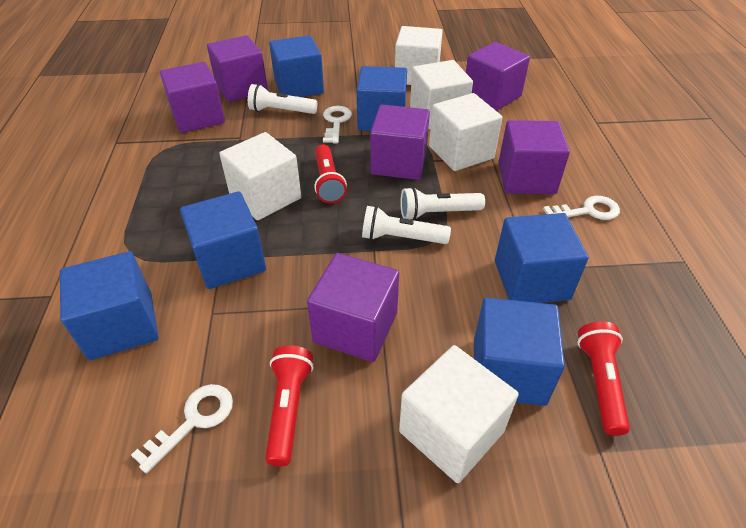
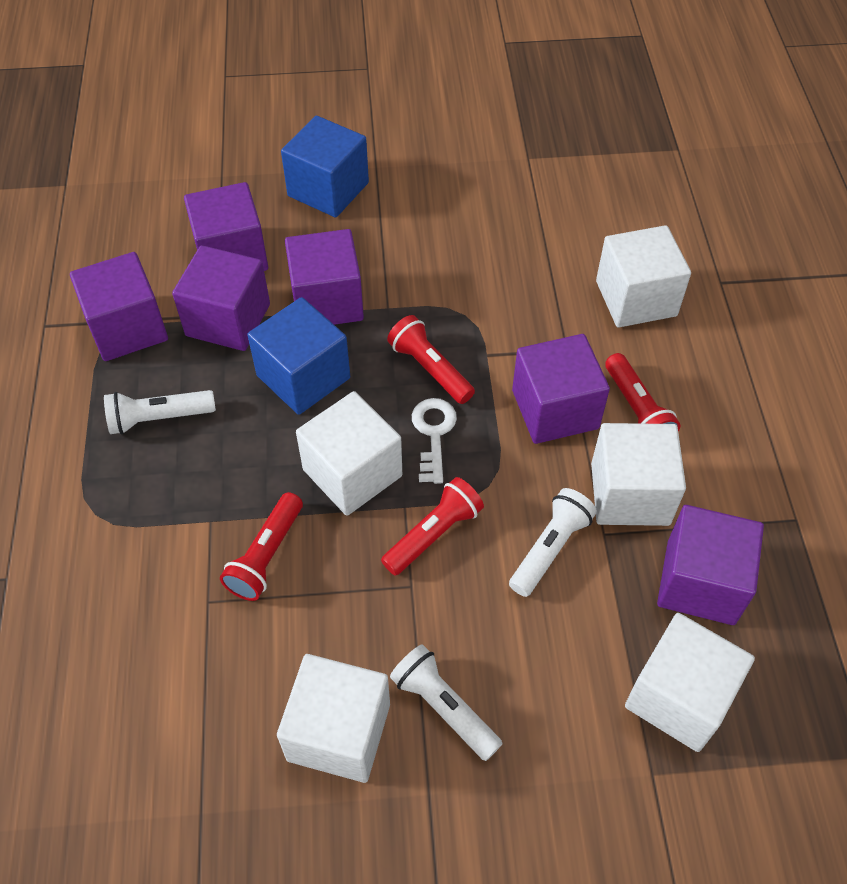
blue cube: 6 -> 2
red flashlight: 3 -> 4
white key: 3 -> 1

